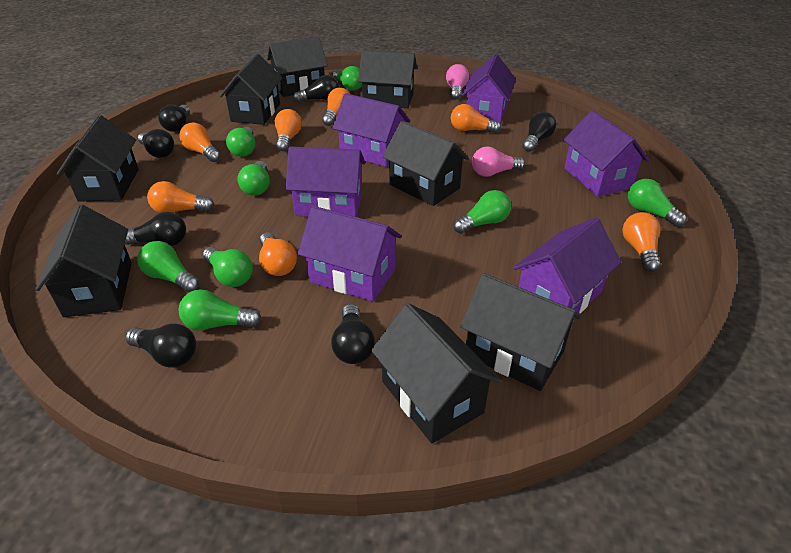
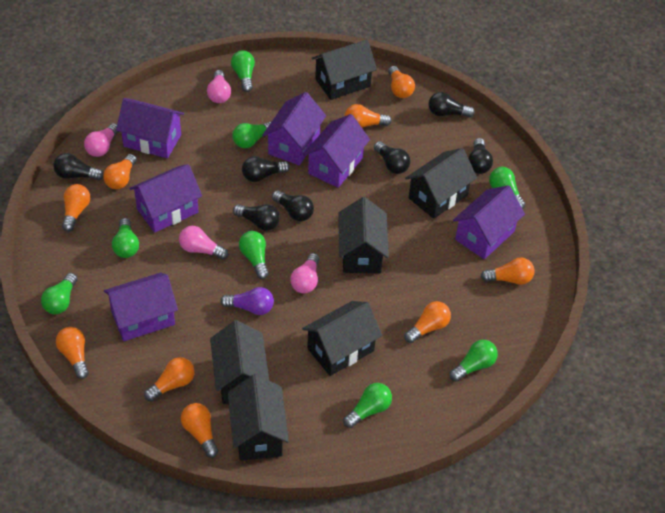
black house: 8 -> 6
orange light bulb: 7 -> 9
pink light bulb: 2 -> 4
purple light bulb: 0 -> 1

